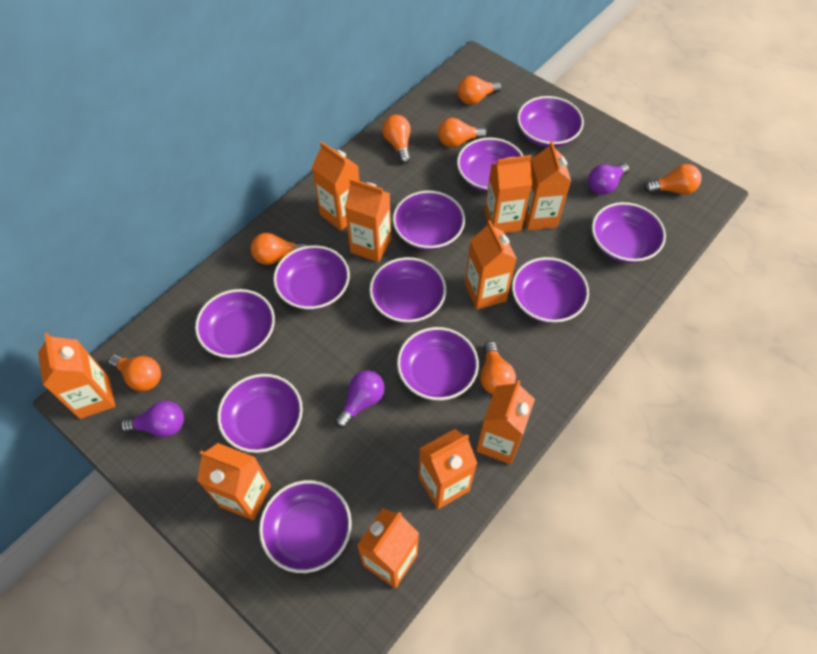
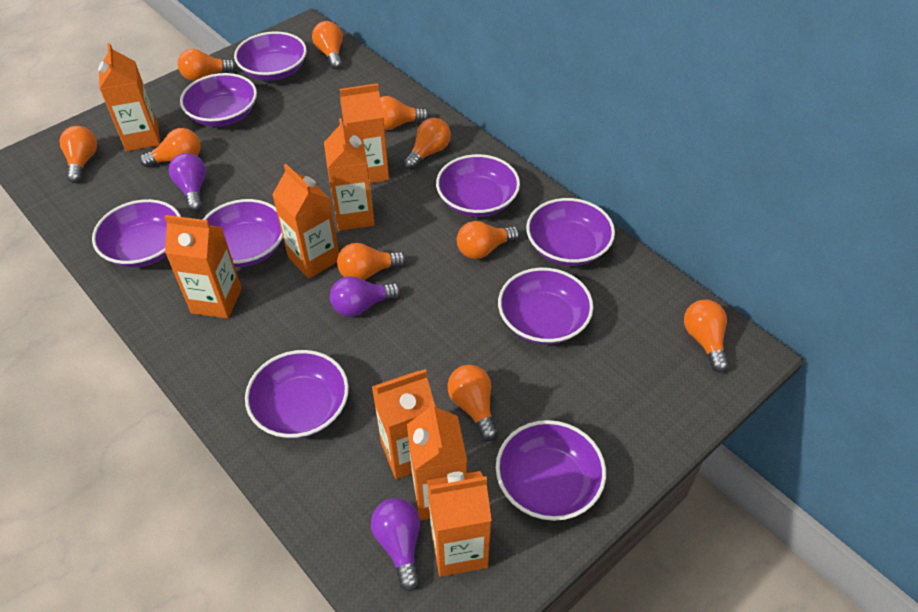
orange carton: 10 -> 8
orange light bulb: 7 -> 10
purple bowl: 11 -> 9

